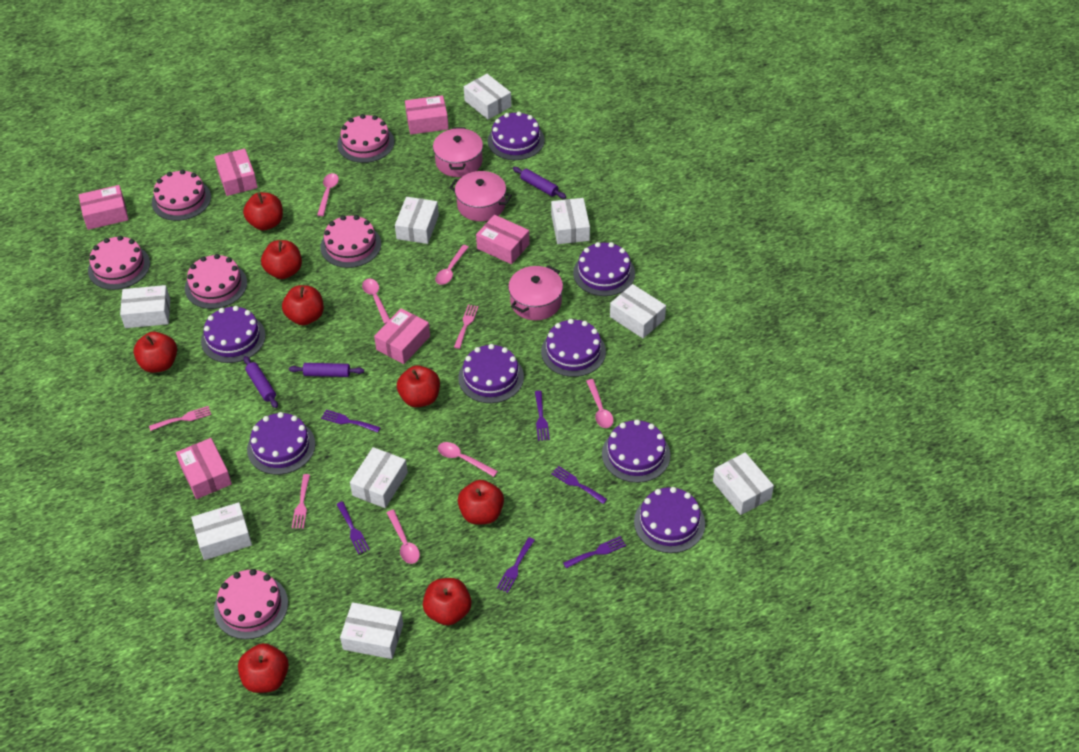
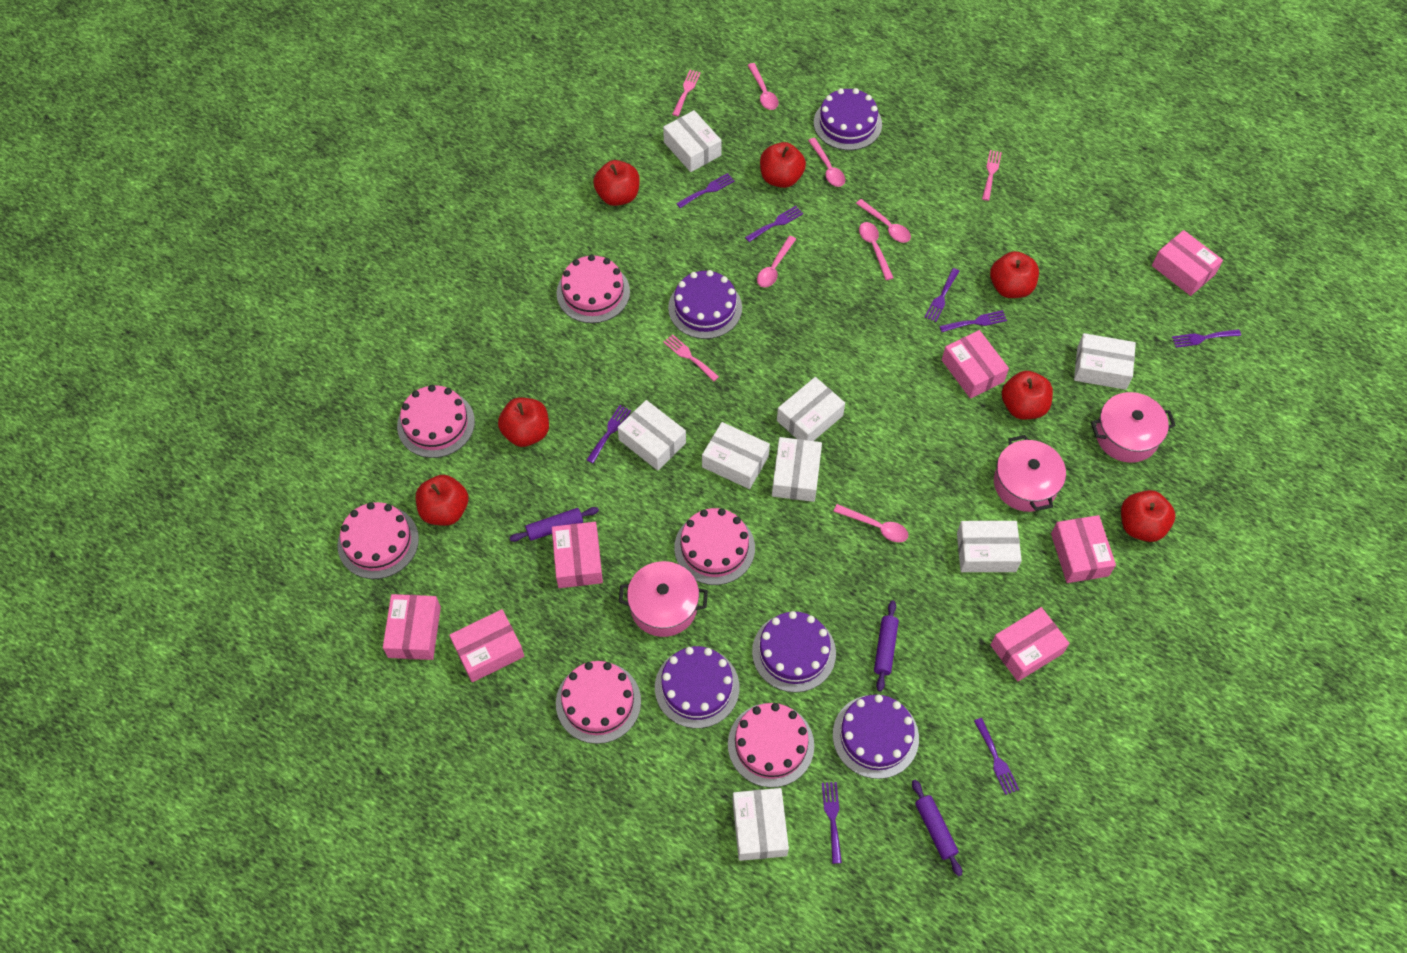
pink box: 6 -> 7
purple cake: 8 -> 5
purple fork: 6 -> 8
red apple: 8 -> 7
white box: 9 -> 8

